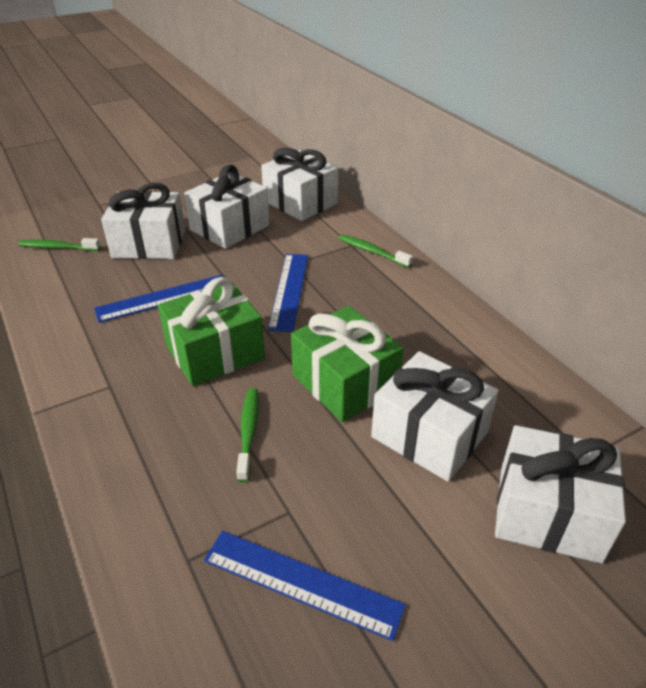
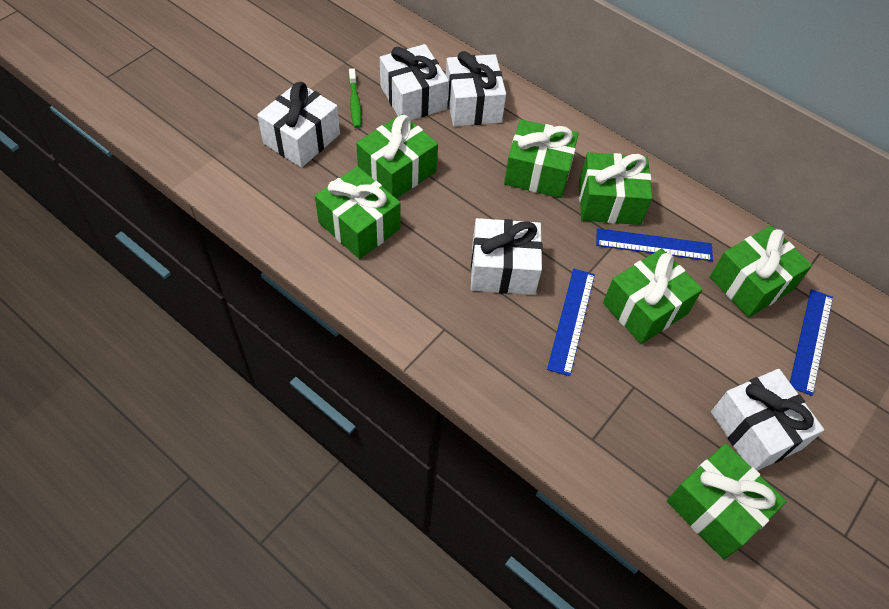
green gift: 2 -> 7
green toothbrush: 3 -> 1

